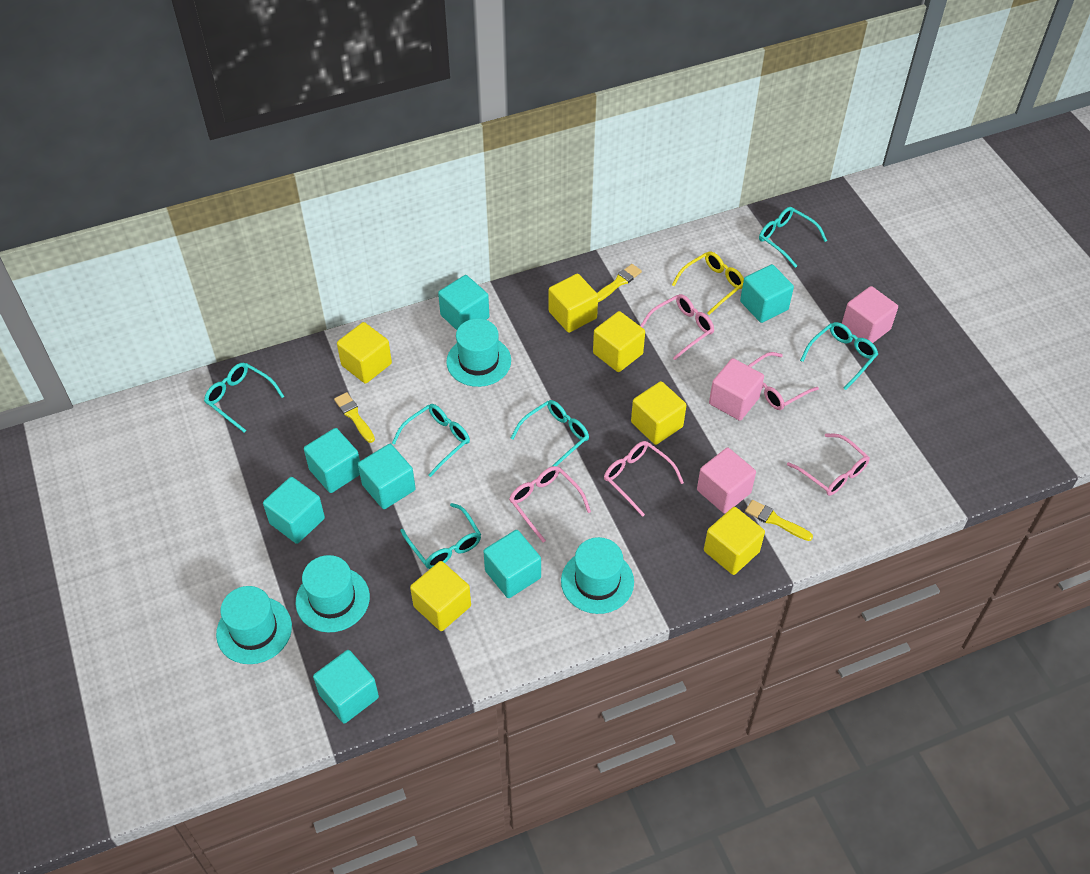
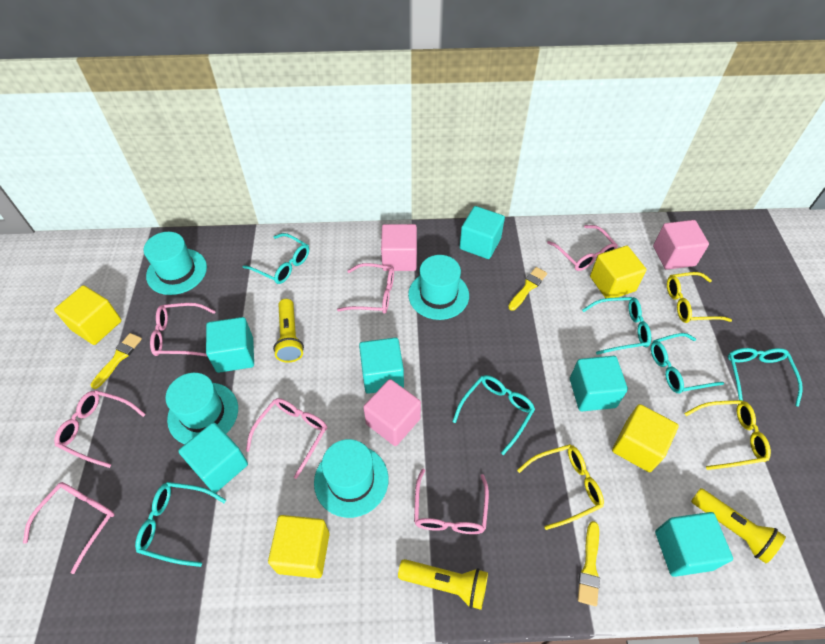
pink glasses: 5 -> 7
turquoise cube: 7 -> 6
yellow cube: 6 -> 4
yellow flashlight: 0 -> 3
yellow glasses: 1 -> 3

